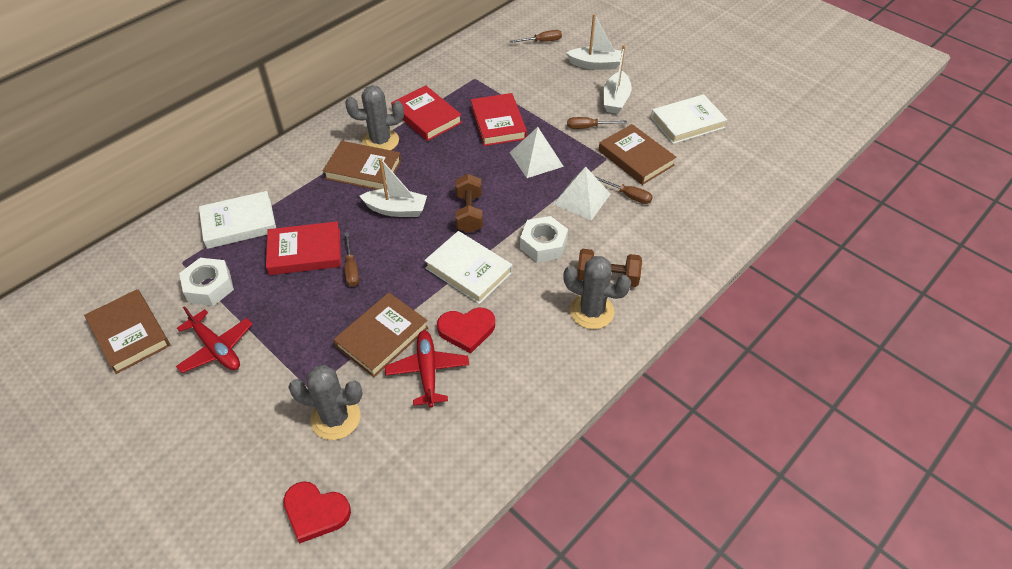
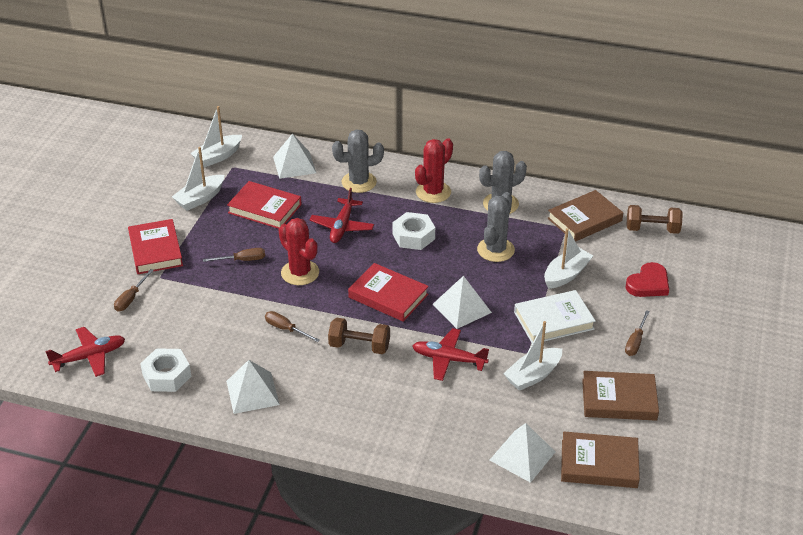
brown book: 4 -> 3
red cactus: 0 -> 2
red heart: 2 -> 1
red plane: 2 -> 3
white boat: 3 -> 4
white book: 3 -> 1
white pyramid: 2 -> 4

